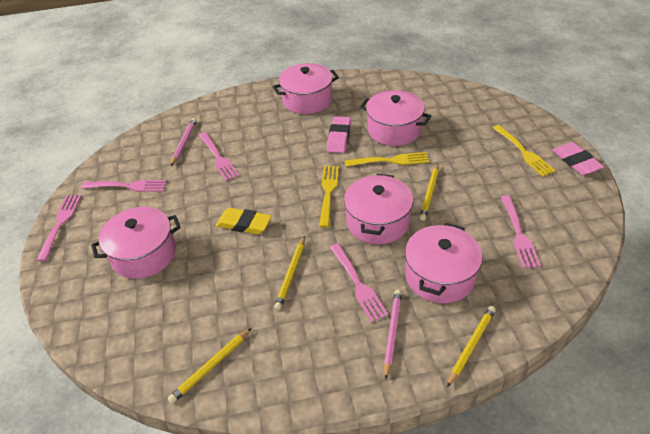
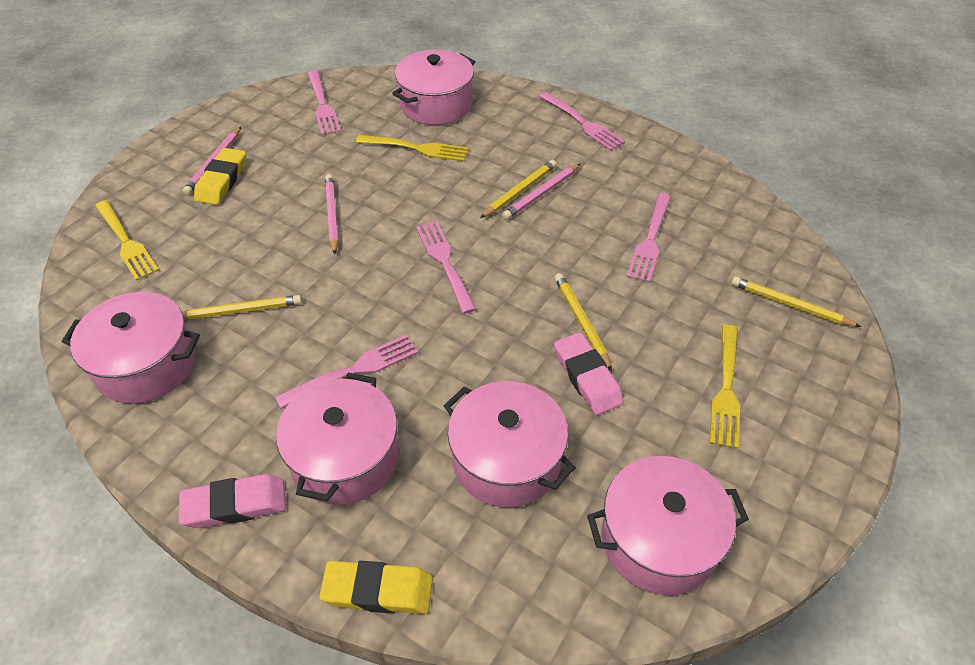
pink pencil: 2 -> 3
yellow eraser: 1 -> 2

